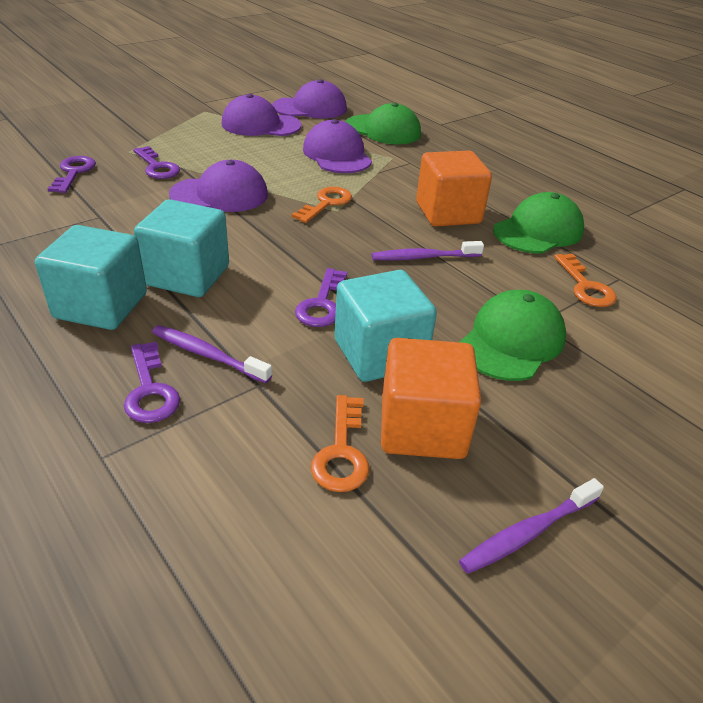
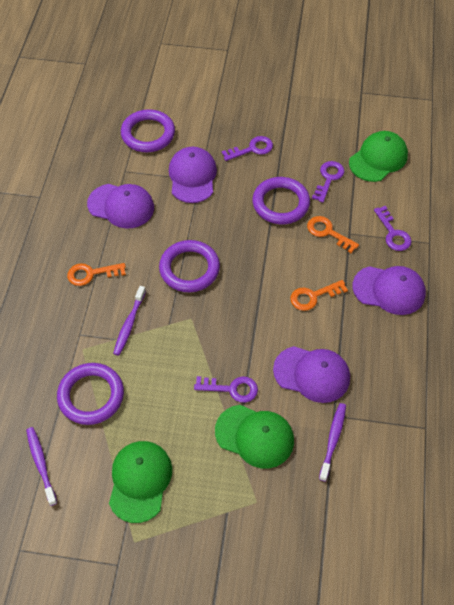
orange cube: 2 -> 0
purple ring: 0 -> 4
turquoise cube: 3 -> 0

